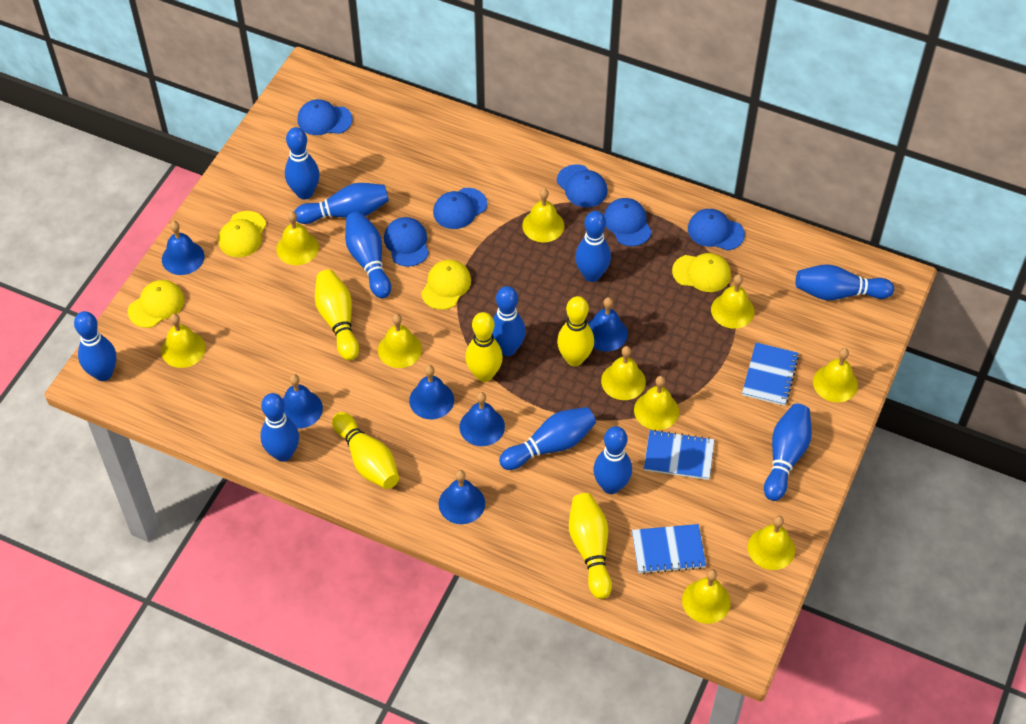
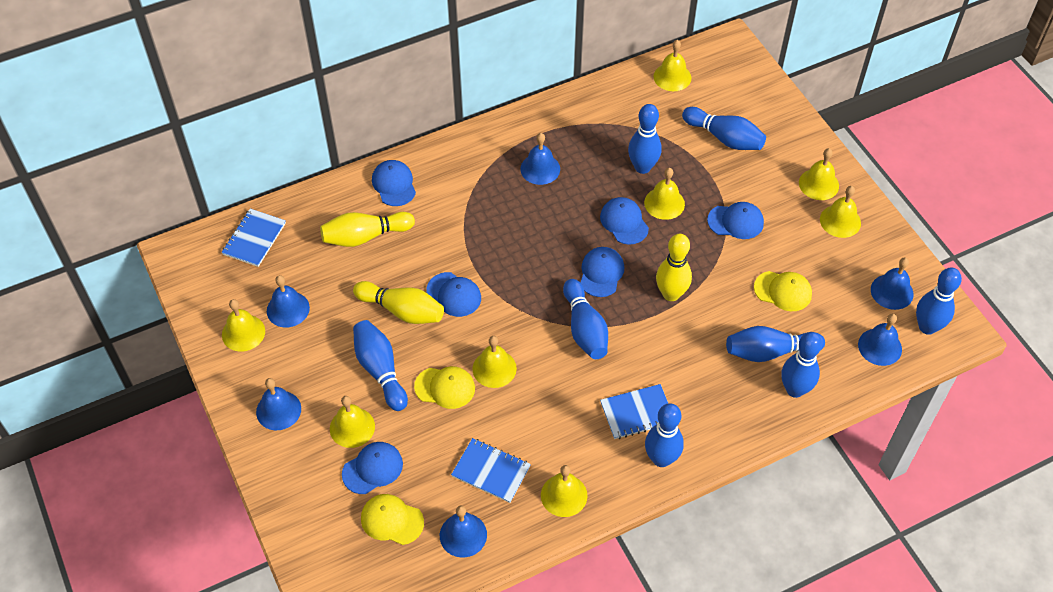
blue bowling pin: 11 -> 8
yellow bell: 10 -> 8
yellow bowling pin: 5 -> 3
yellow cap: 4 -> 3

